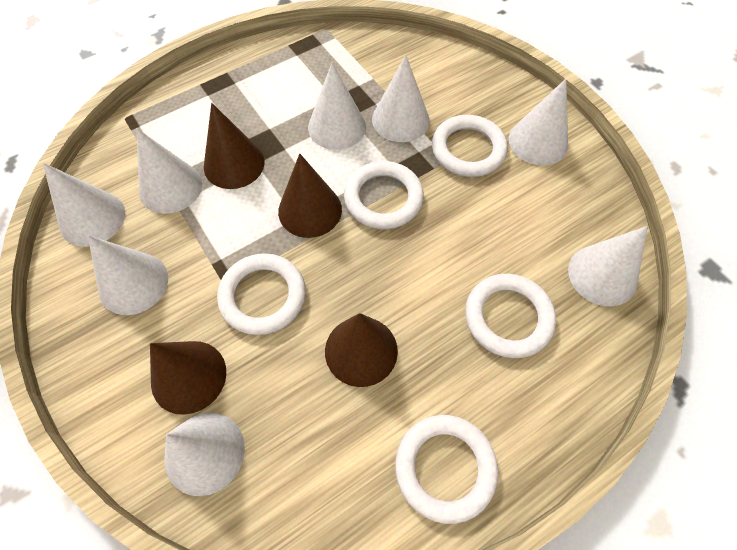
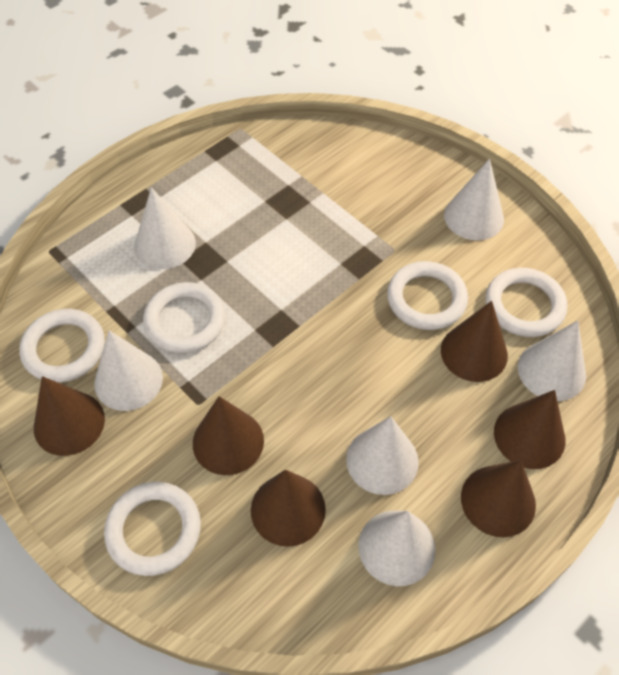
brown cone: 4 -> 6
white cone: 8 -> 6

